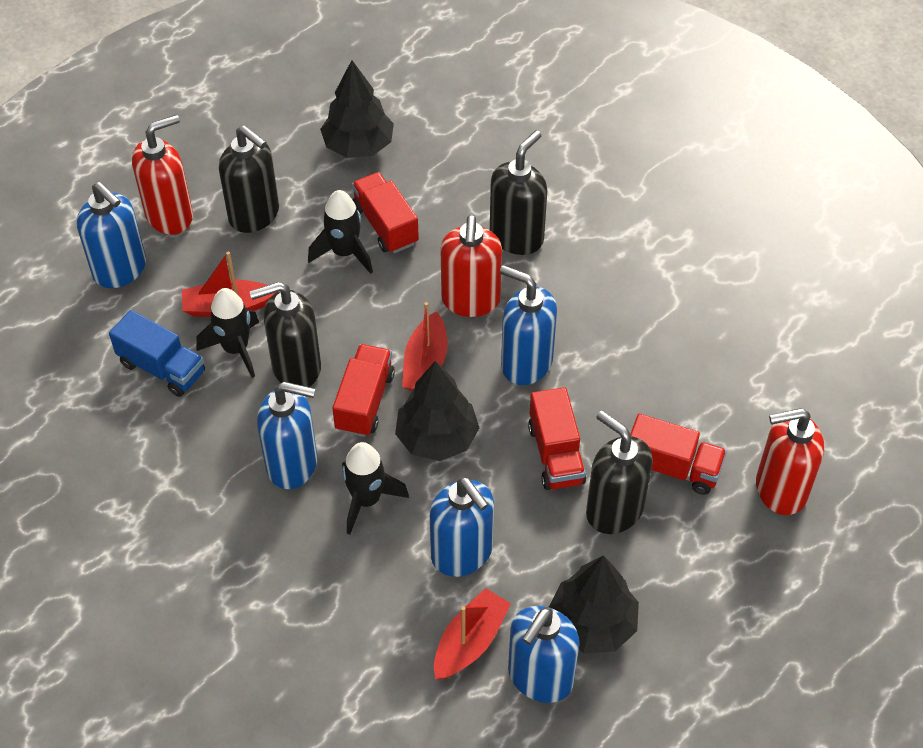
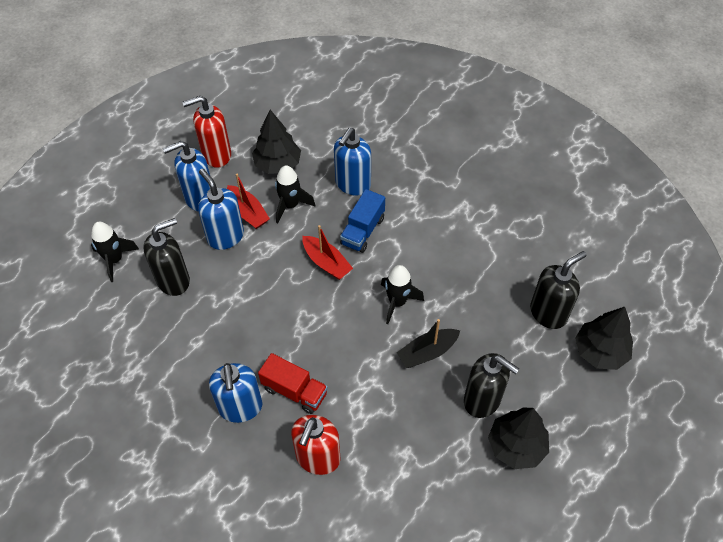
black boat: 0 -> 1
black soap dispenser: 4 -> 3
blue soap dispenser: 5 -> 4
red boat: 3 -> 2
red soap dispenser: 3 -> 2
red truck: 4 -> 1

